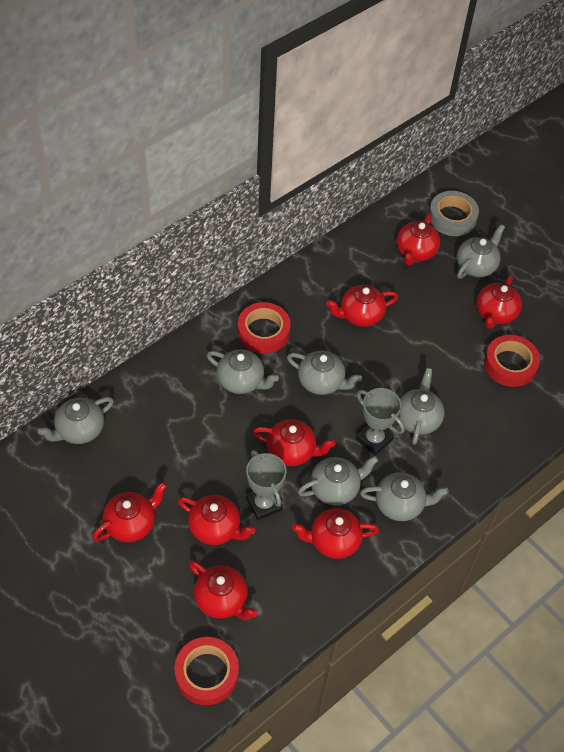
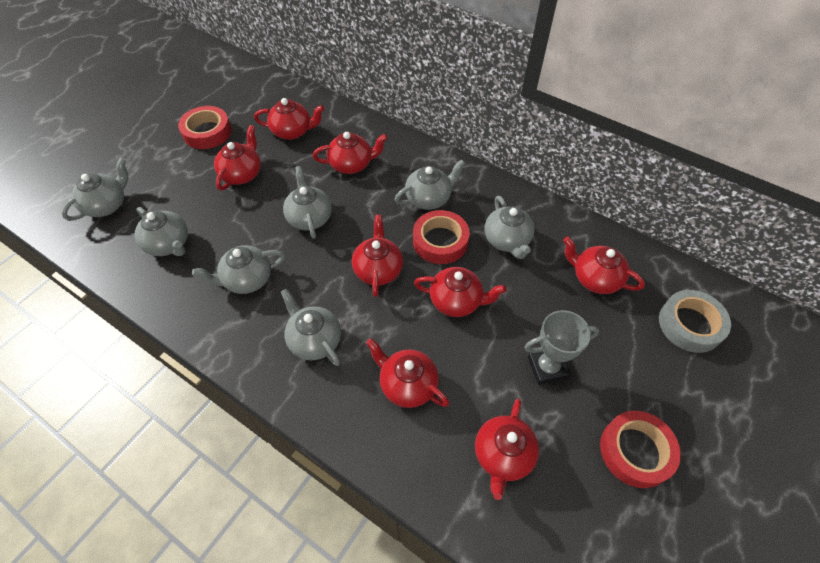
grey trophy: 2 -> 1

